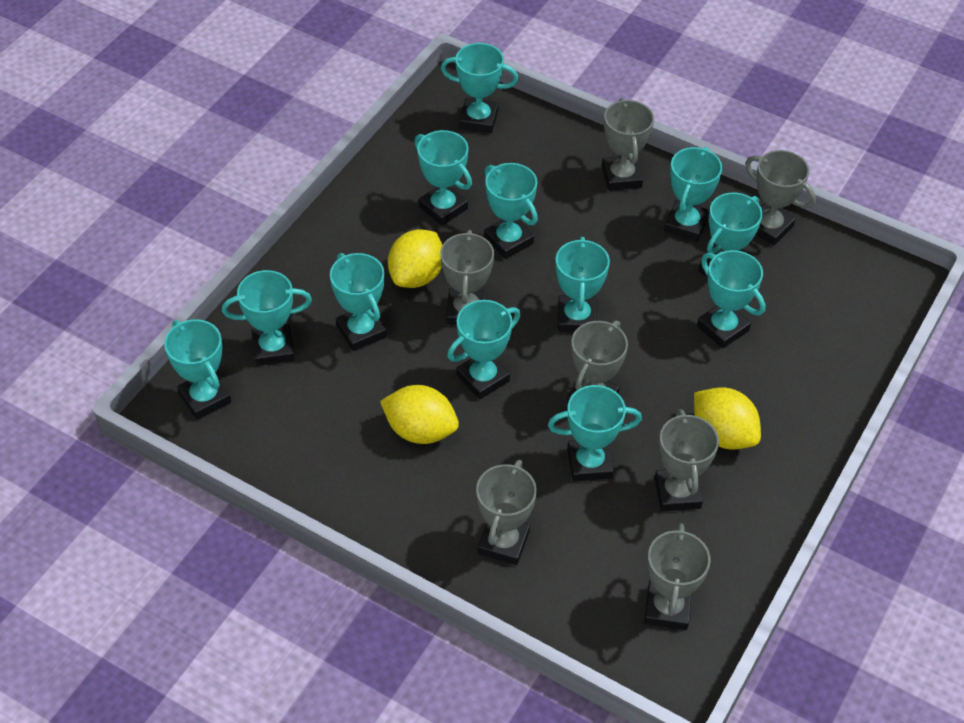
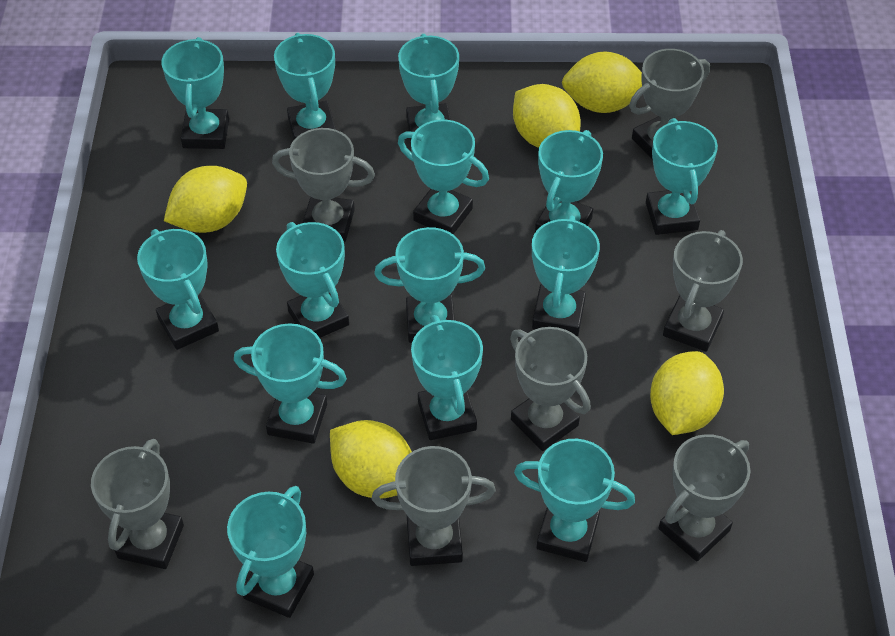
turquoise trophy: 12 -> 14
yellow lemon: 3 -> 5

